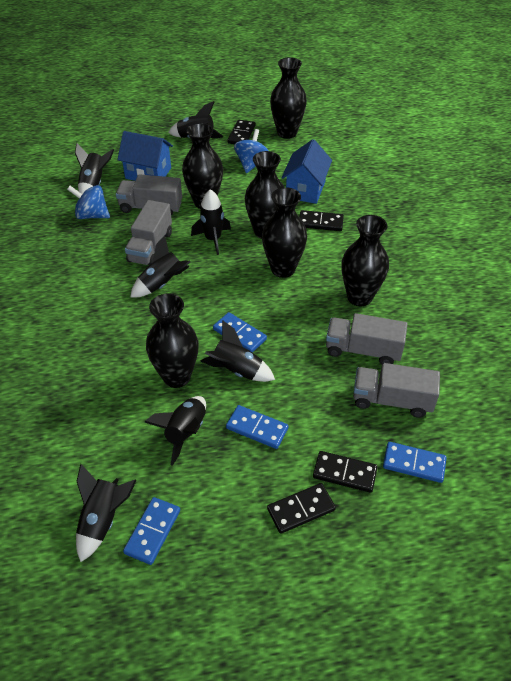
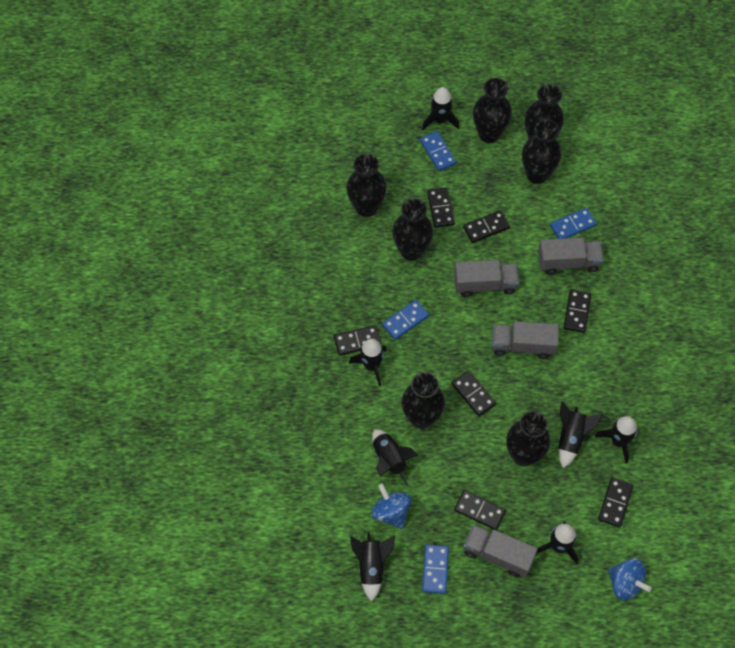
black domino: 4 -> 7
black vase: 6 -> 7
blue house: 2 -> 0

